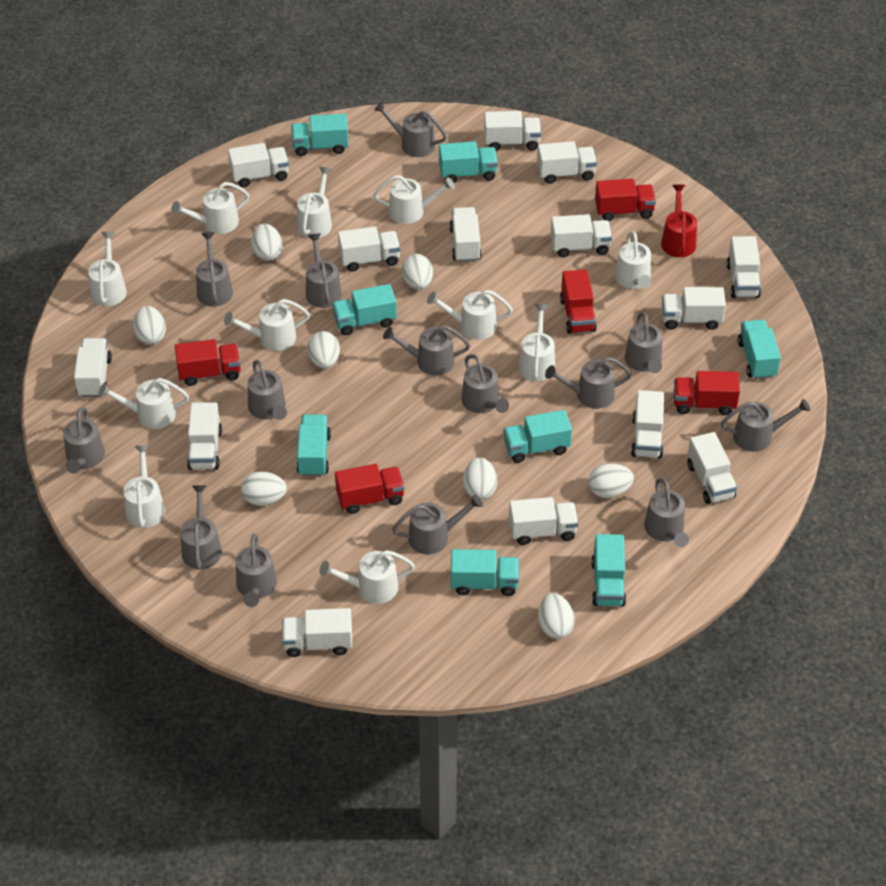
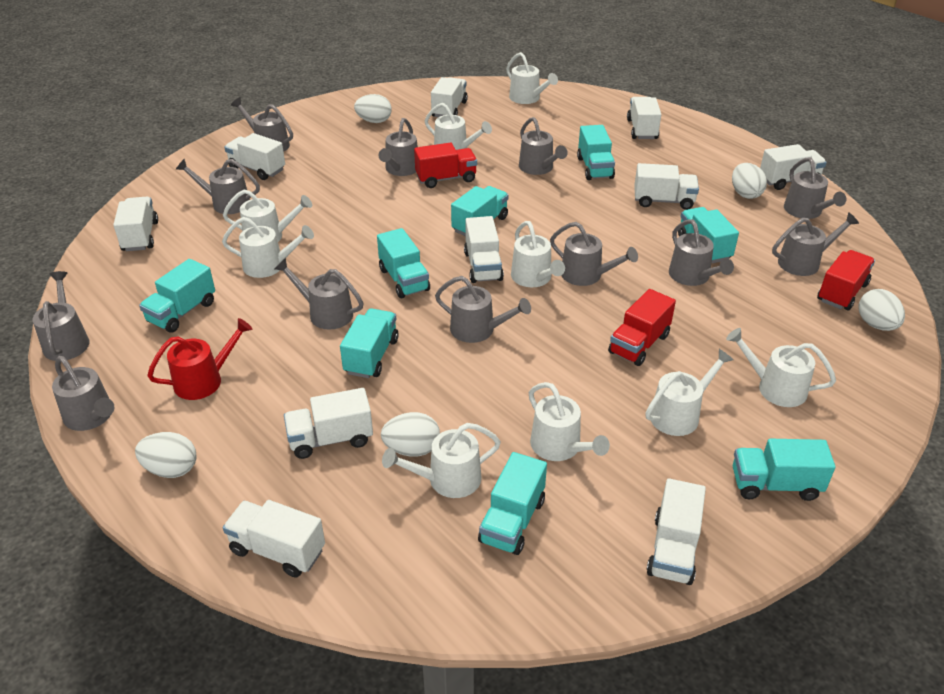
grey watering can: 14 -> 12
red truck: 5 -> 3
white egg: 8 -> 5
white truck: 14 -> 10
white watering can: 11 -> 9

